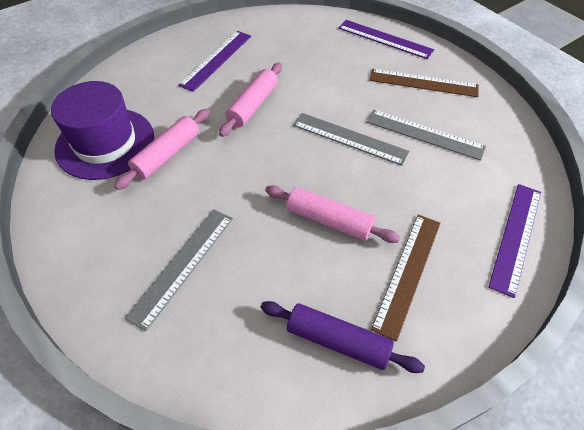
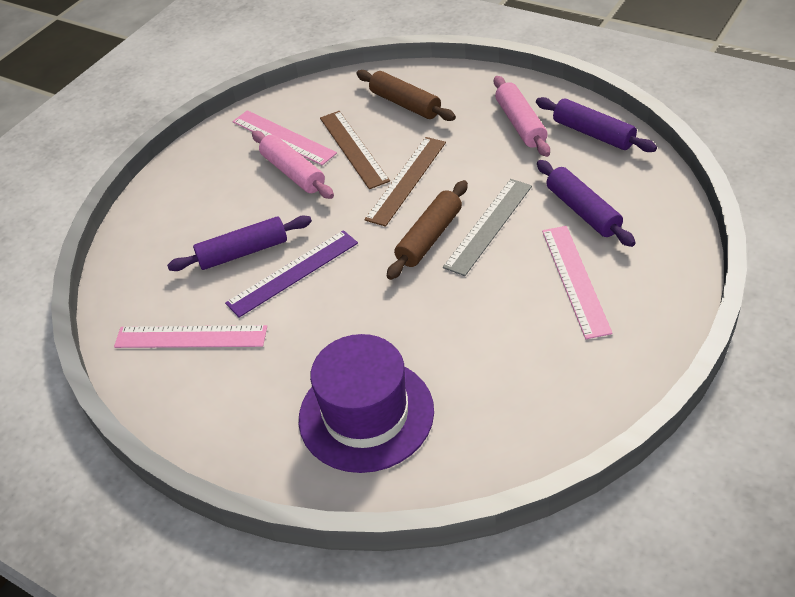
brown rolling pin: 0 -> 2
grey ruler: 3 -> 1
pink rolling pin: 3 -> 2
pink ruler: 0 -> 3
purple rolling pin: 1 -> 3
purple ruler: 3 -> 1

